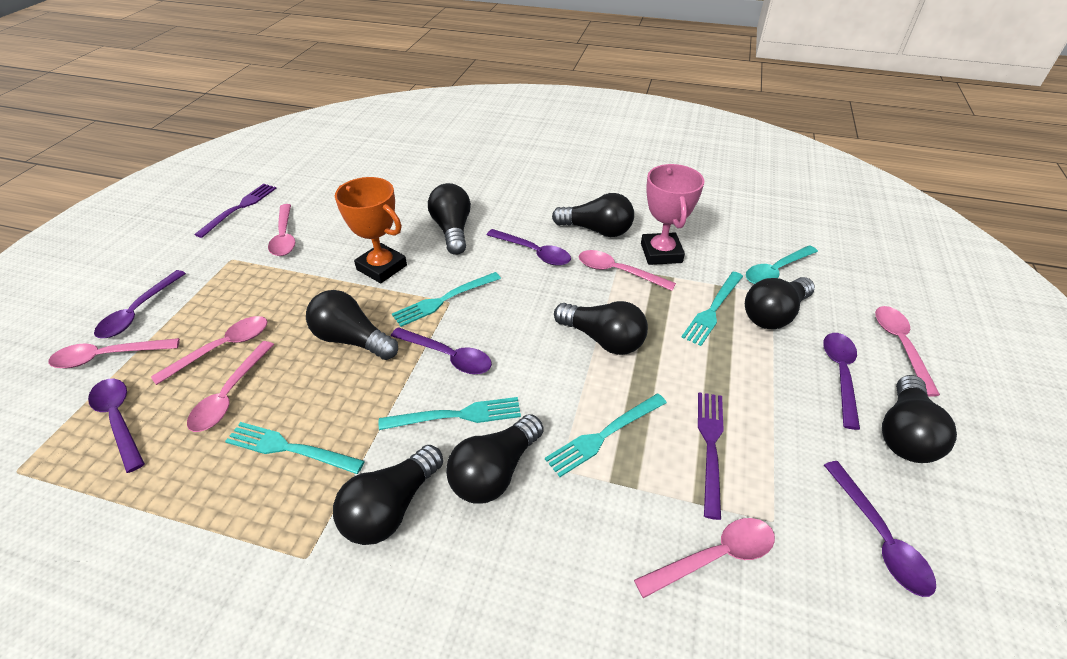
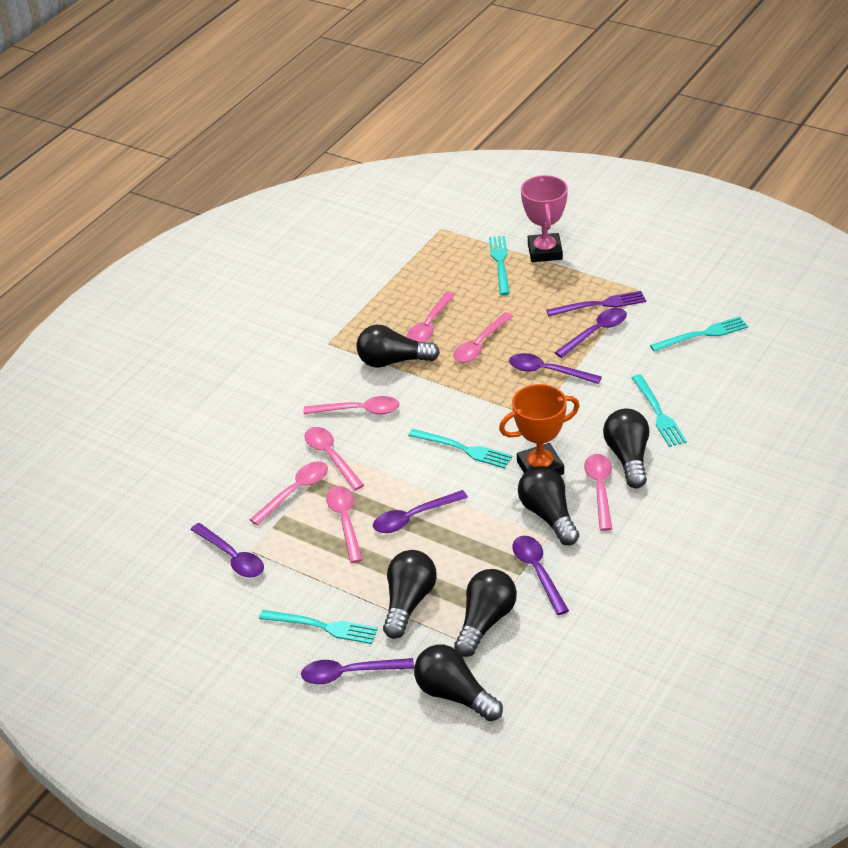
black light bulb: 8 -> 6
purple fork: 2 -> 1
turquoise spoon: 1 -> 0

